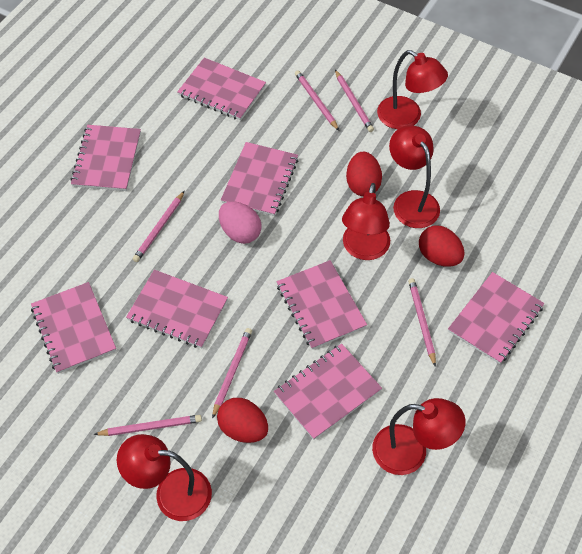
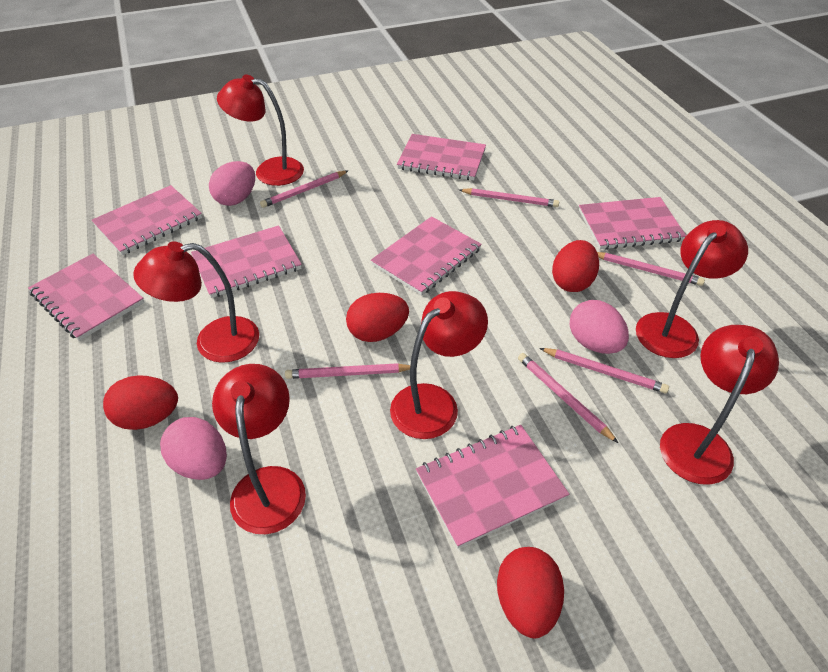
pink egg: 1 -> 3
pink notebook: 8 -> 7
red egg: 3 -> 4
red lamp: 5 -> 6

